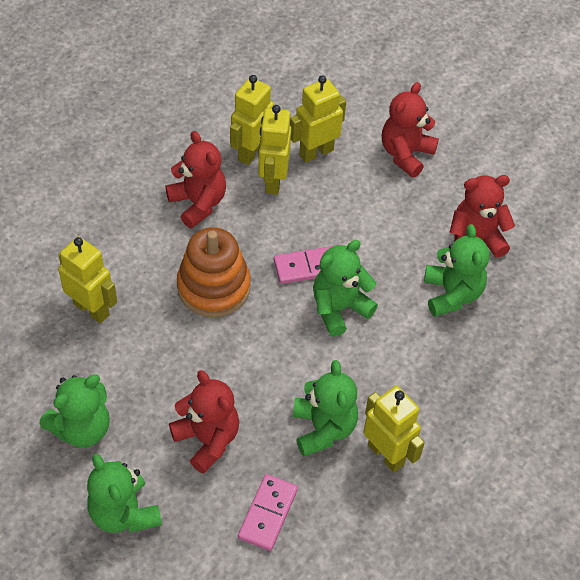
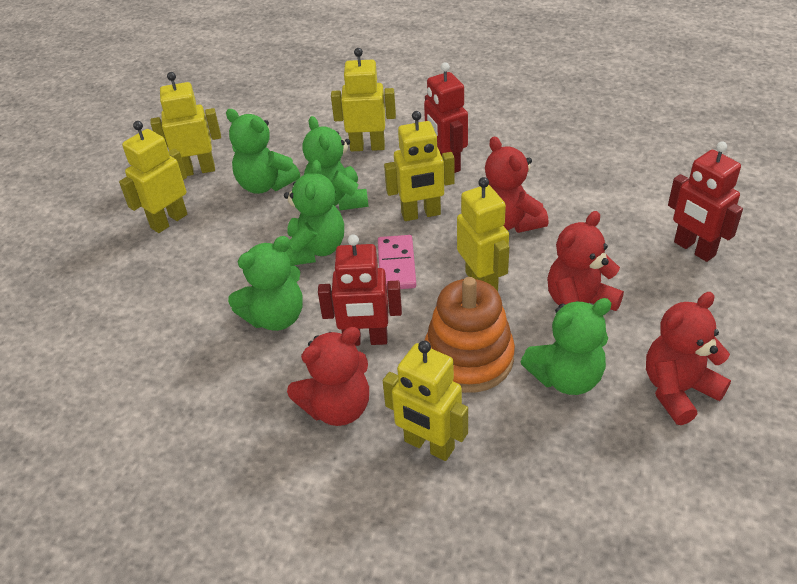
pink domino: 2 -> 1
red robot: 0 -> 3
yellow robot: 5 -> 6

